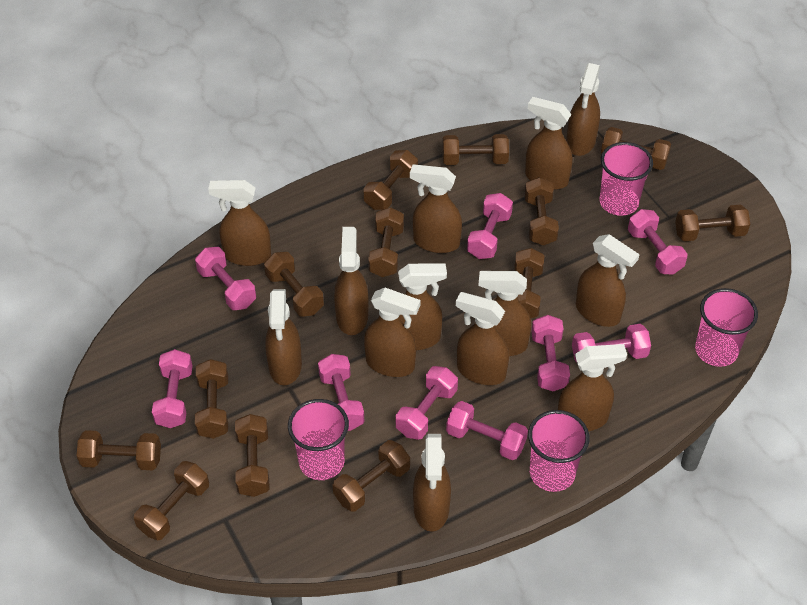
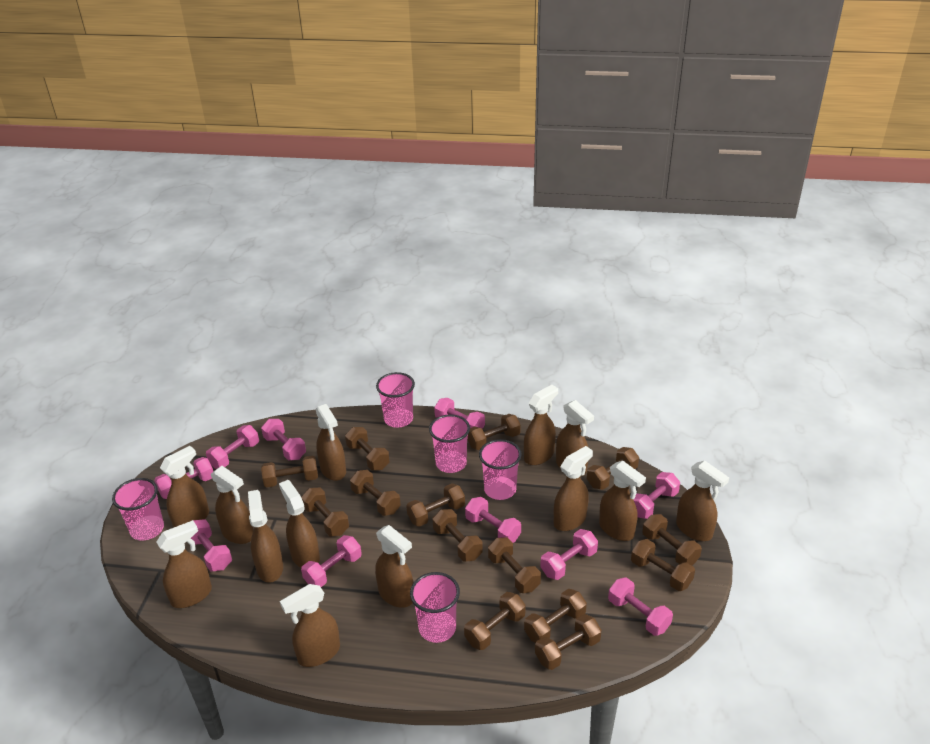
brown dumbbell: 13 -> 14
pink cup: 4 -> 5
pink dumbbell: 9 -> 10

